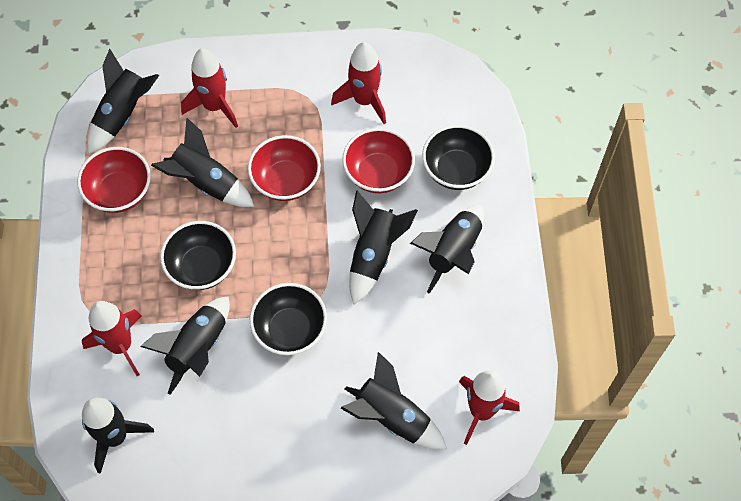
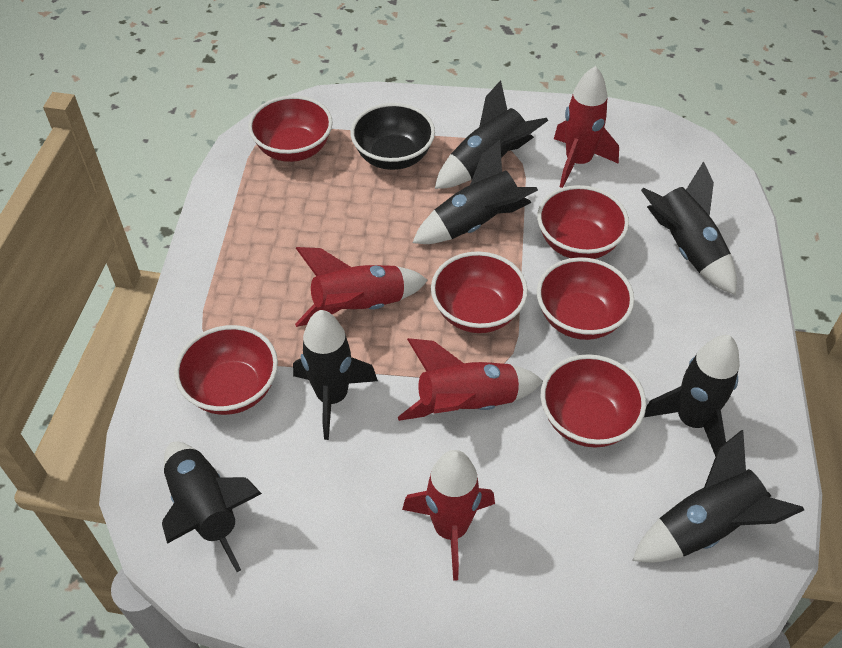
black bowl: 3 -> 1
red bowl: 3 -> 6

